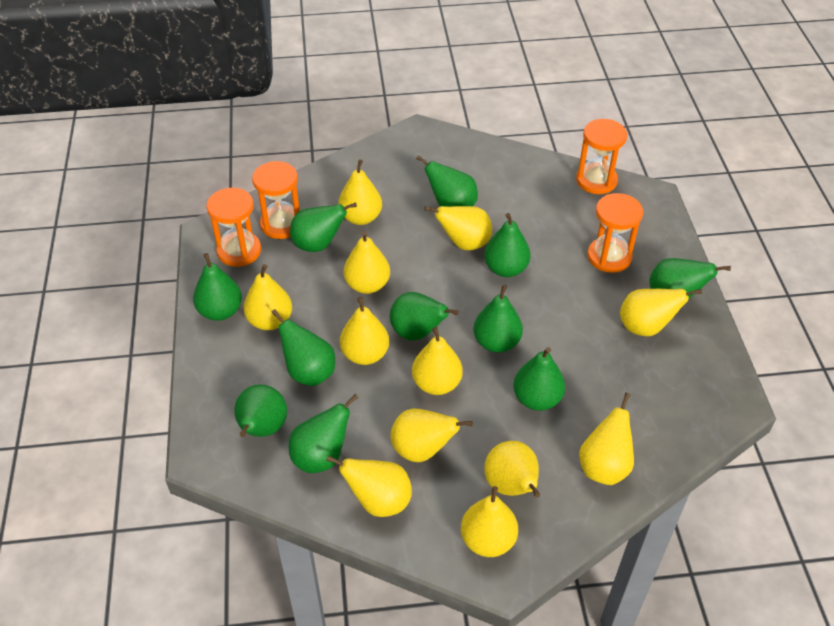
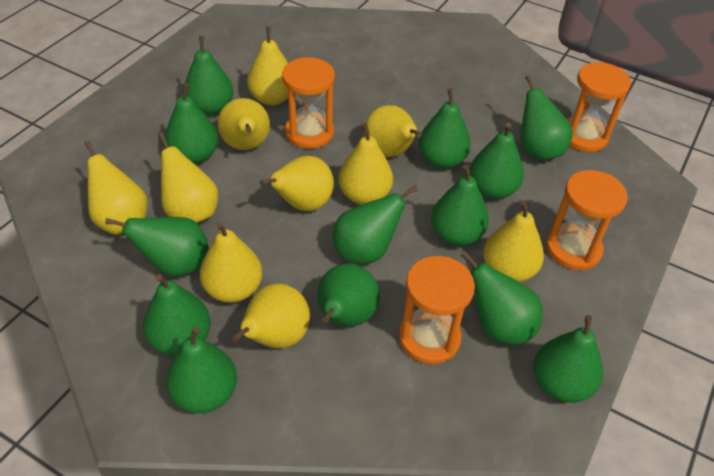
green pear: 11 -> 13
yellow pear: 12 -> 10

